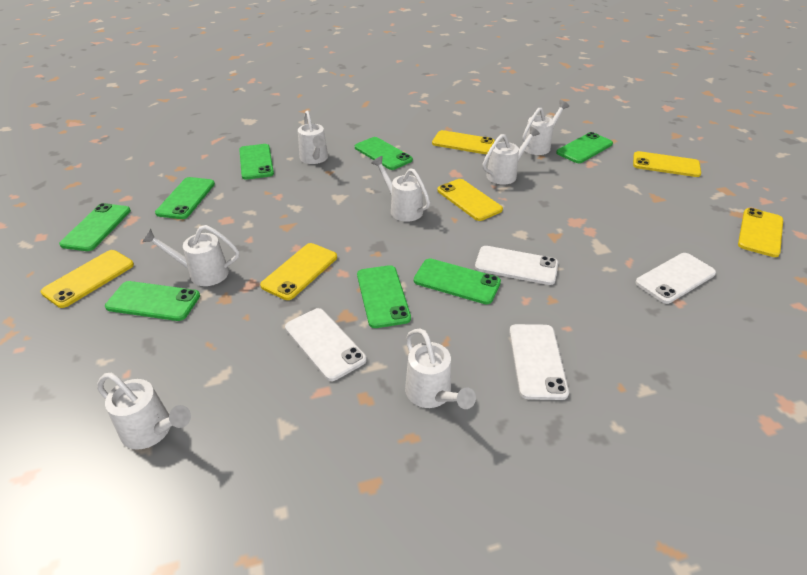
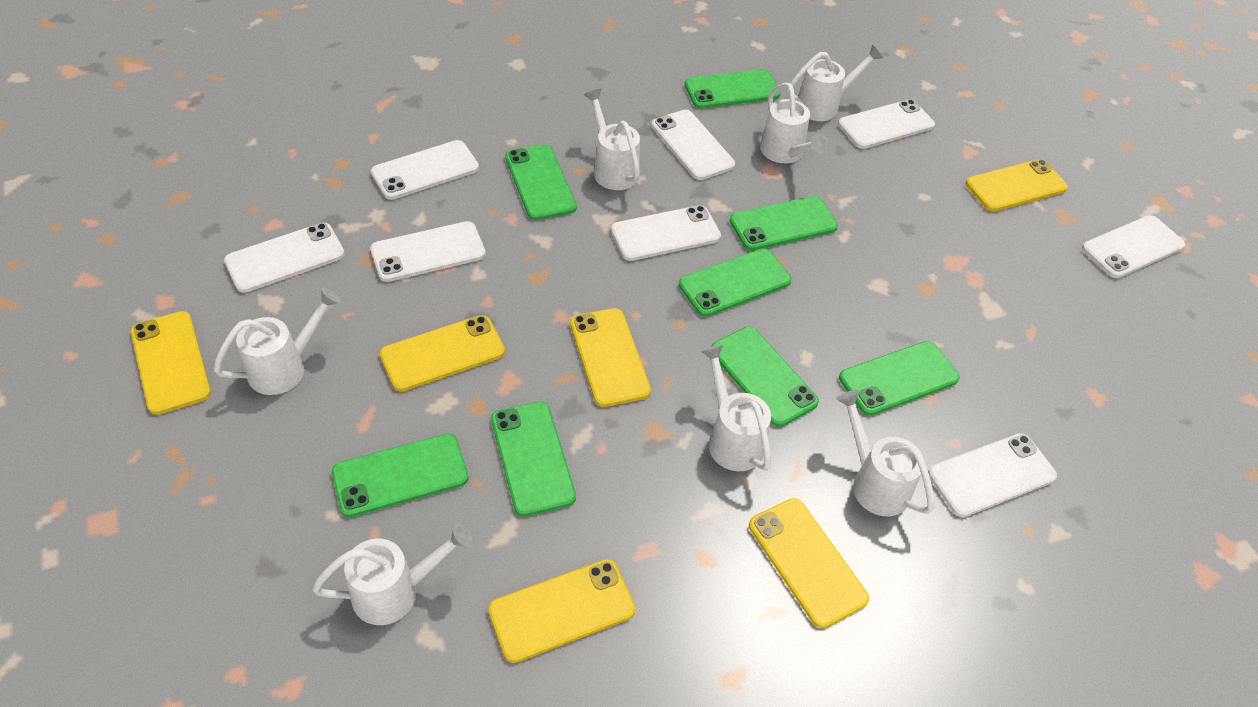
white phone: 4 -> 8

